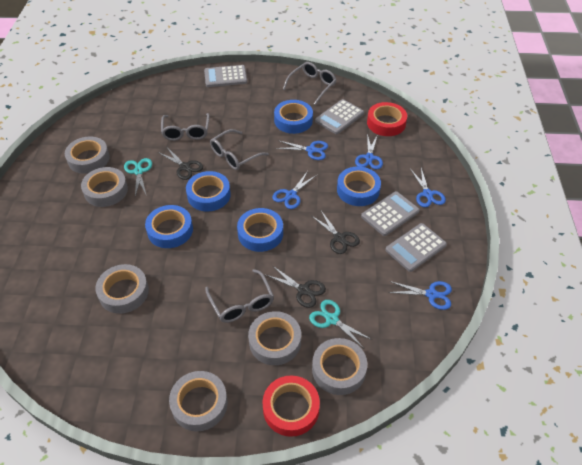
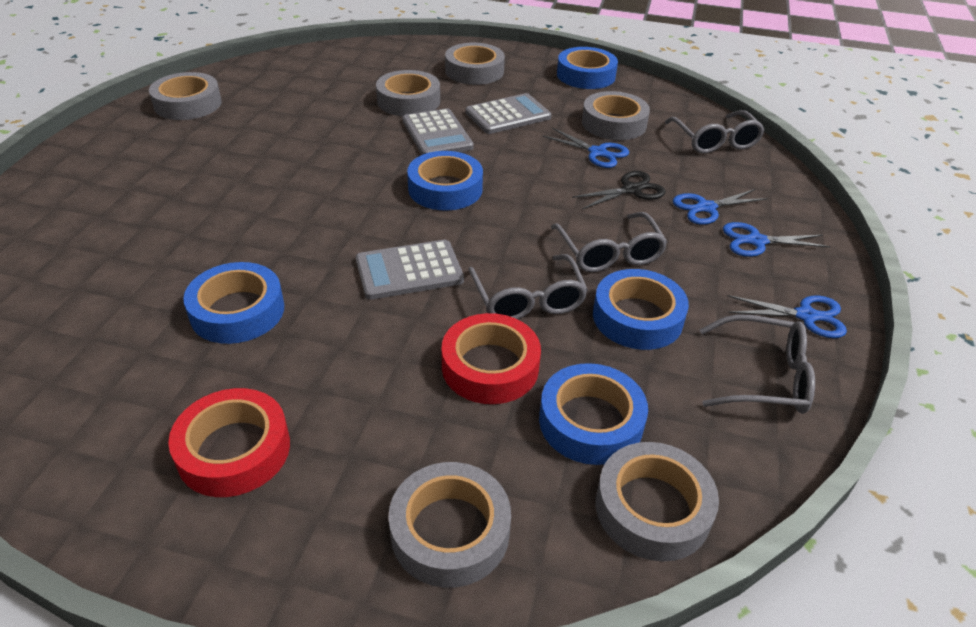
black scissors: 3 -> 1
blue scissors: 5 -> 4
grey calculator: 4 -> 3
turquoise scissors: 2 -> 0

